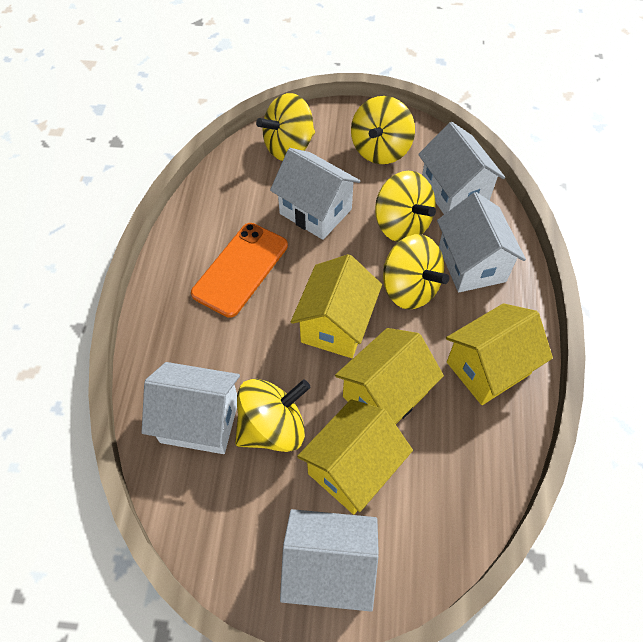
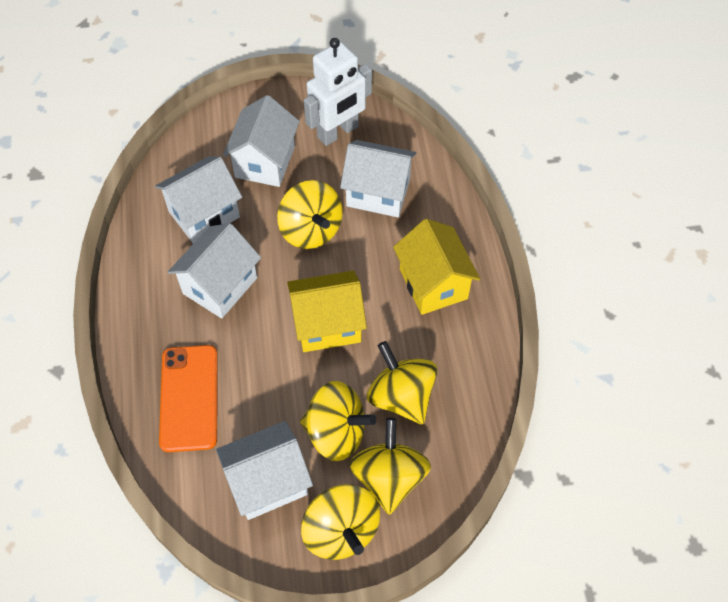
white robot: 0 -> 1
yellow house: 4 -> 2

